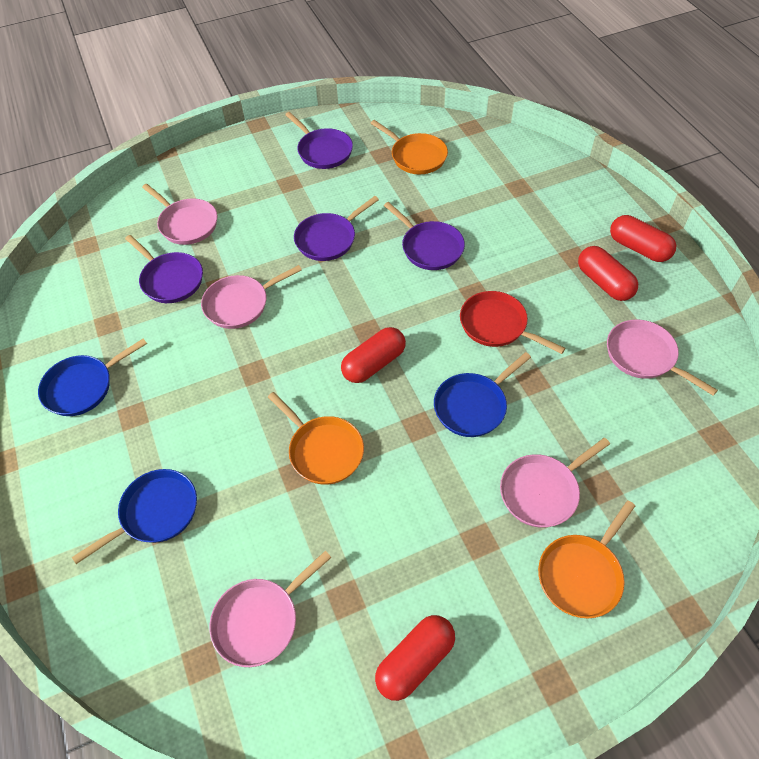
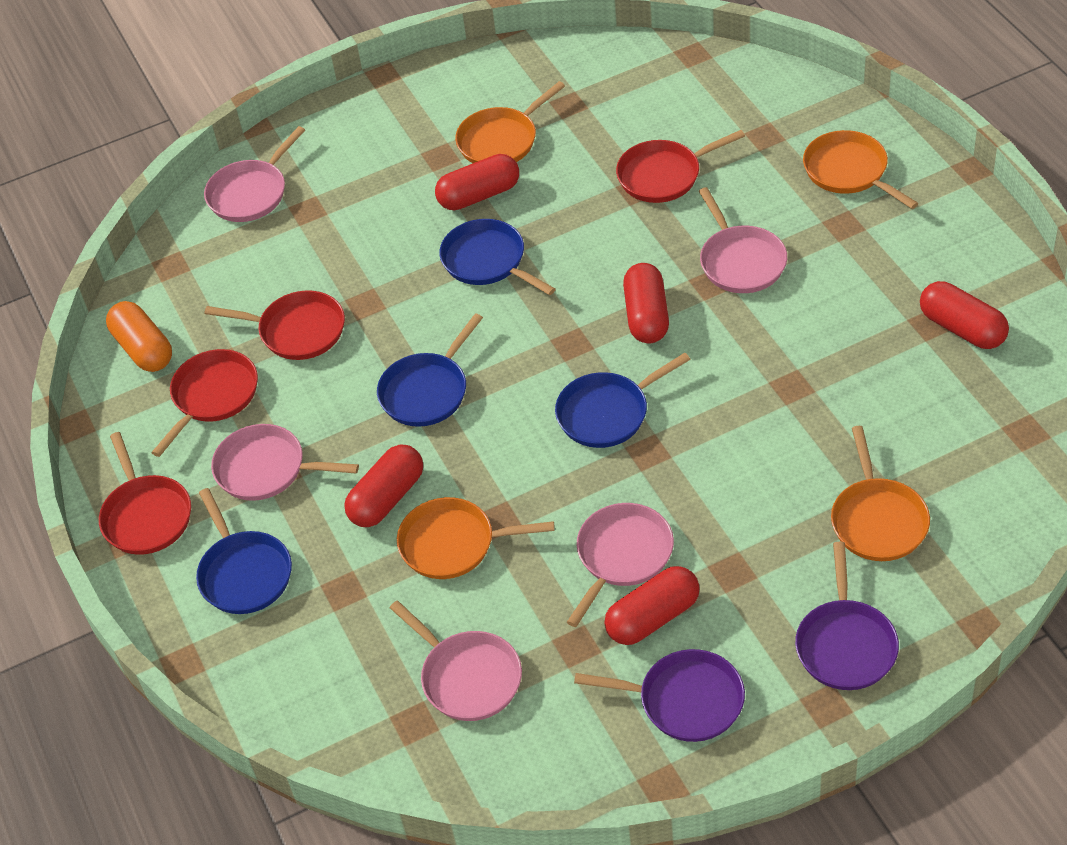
blue pan: 3 -> 4
orange capsule: 0 -> 1
orange pan: 3 -> 4
purple pan: 4 -> 2
red capsule: 4 -> 5
red pan: 1 -> 4

